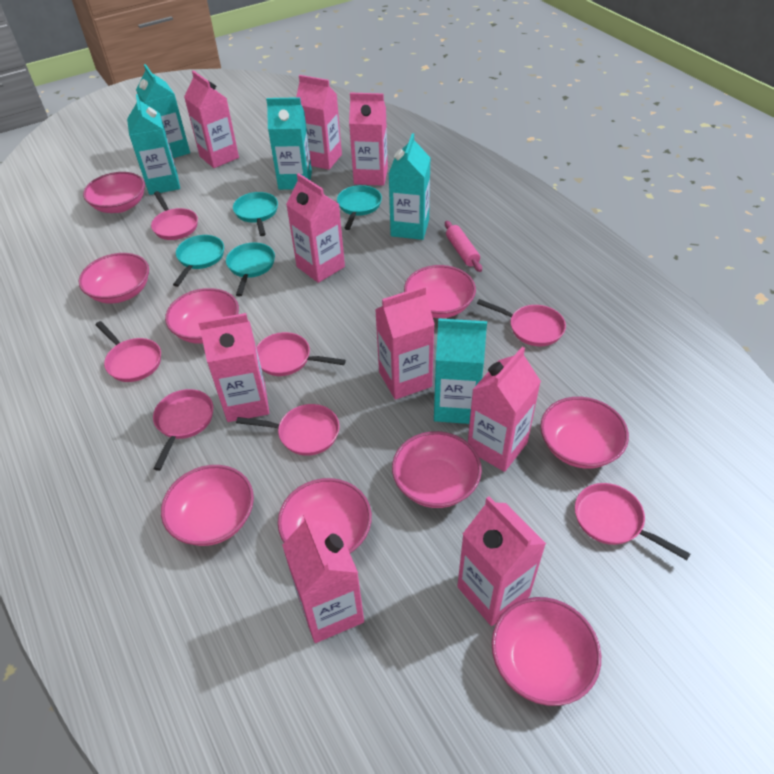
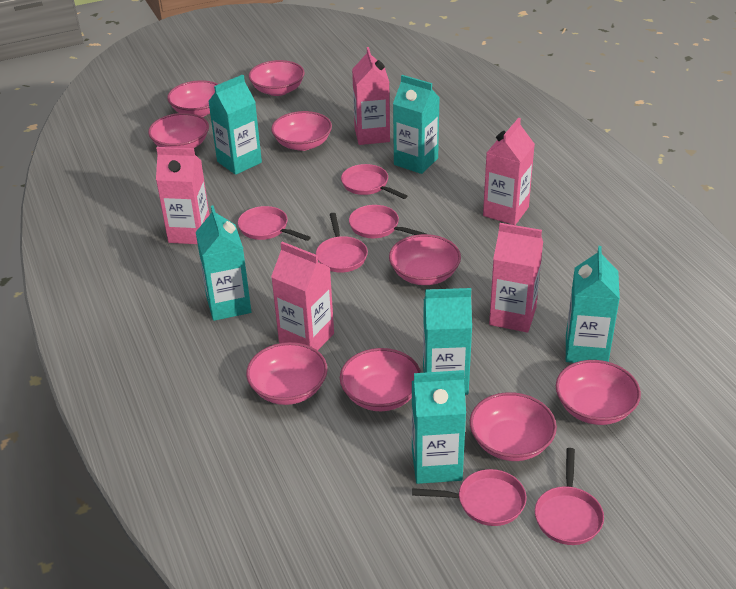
pink carton: 9 -> 5
pink pan: 7 -> 6
pink rolling pin: 1 -> 0
turquoise carton: 5 -> 6
turquoise pan: 4 -> 0

